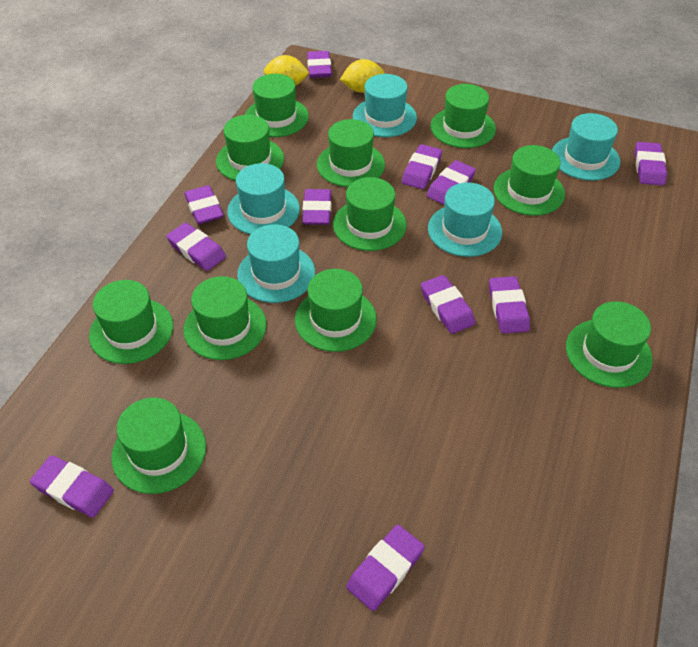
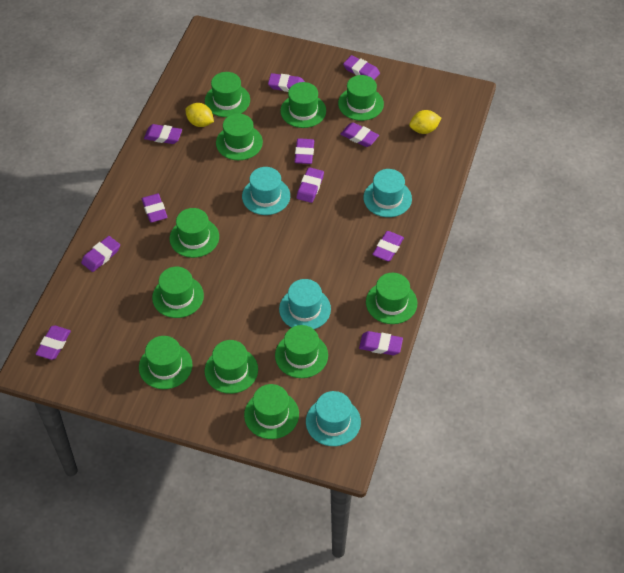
turquoise hat: 5 -> 4

